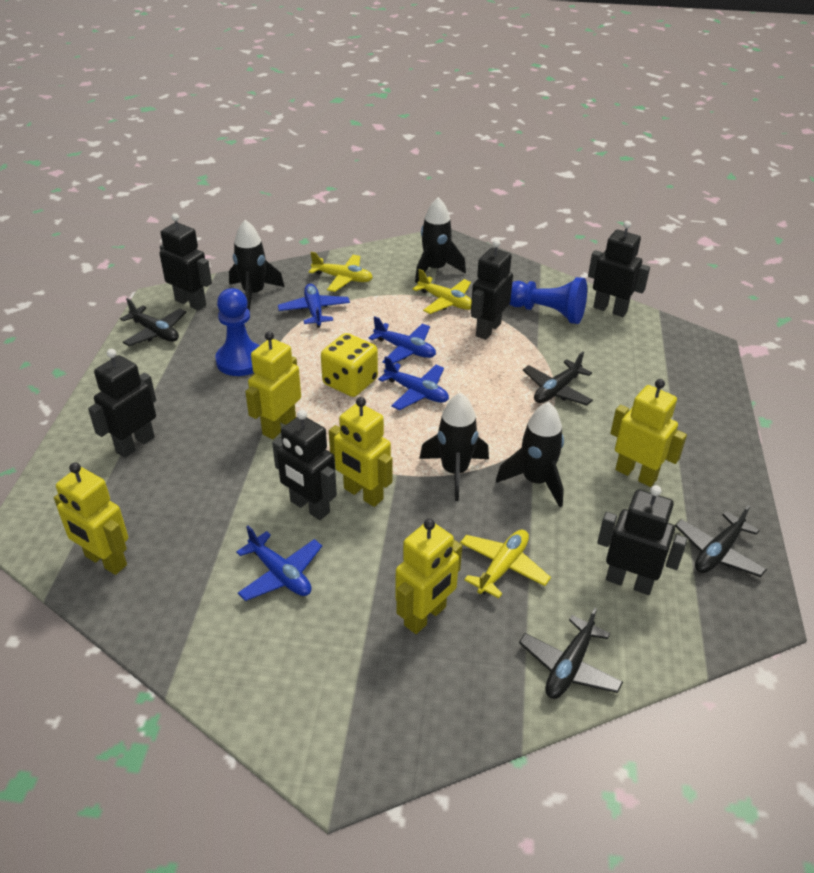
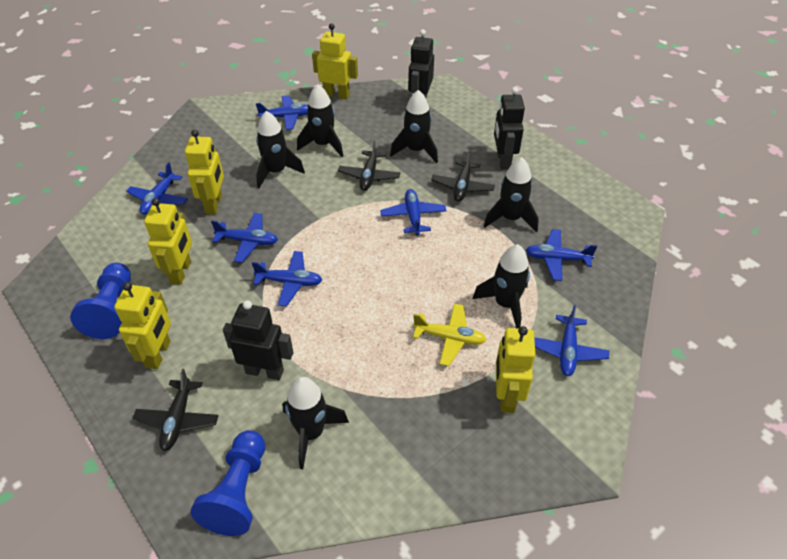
black plane: 4 -> 3
black robot: 6 -> 3
black rocket: 4 -> 6
blue plane: 4 -> 7
yellow dice: 1 -> 0
yellow plane: 3 -> 1

